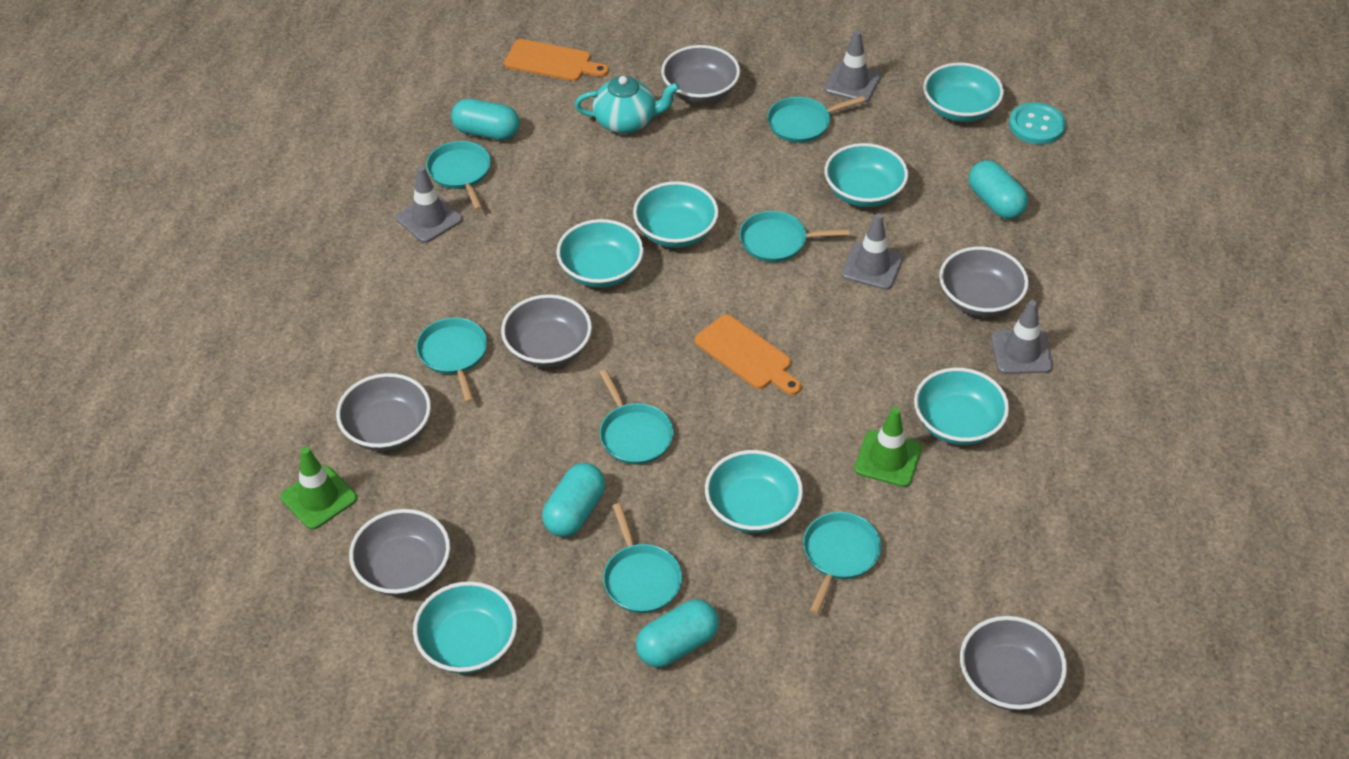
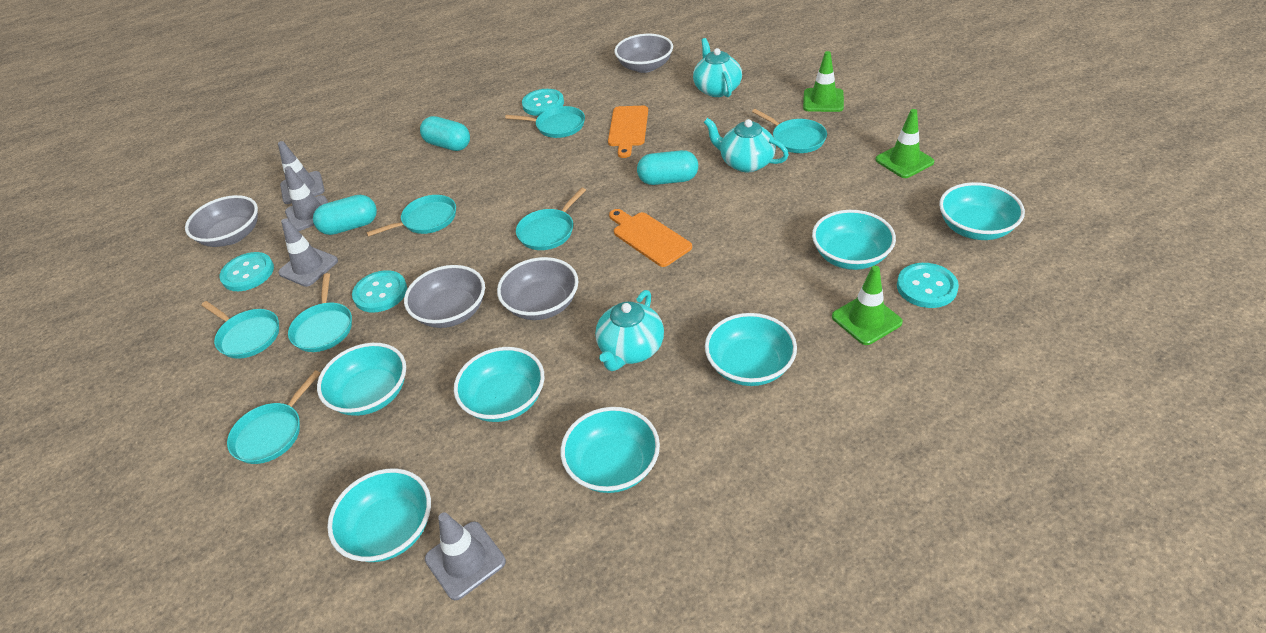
green traffic cone: 2 -> 3
grey bowl: 6 -> 4
turquoise button: 1 -> 4
turquoise capsule: 4 -> 3
turquoise teapot: 1 -> 3

